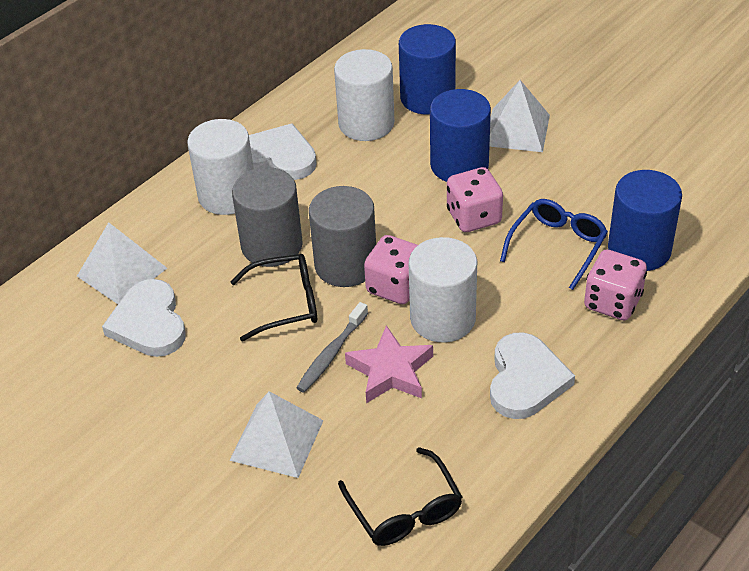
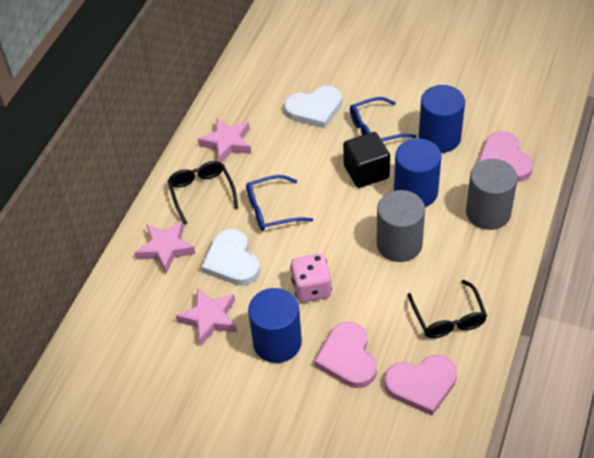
black cube: 0 -> 1
blue glasses: 1 -> 2
grey toothbrush: 1 -> 0
pink dice: 3 -> 1
pink heart: 0 -> 3
pink star: 1 -> 3
white cylinder: 3 -> 0
white heart: 3 -> 2
white pyramid: 3 -> 0

